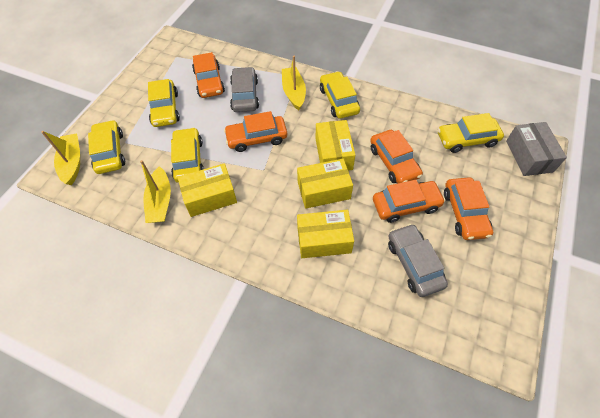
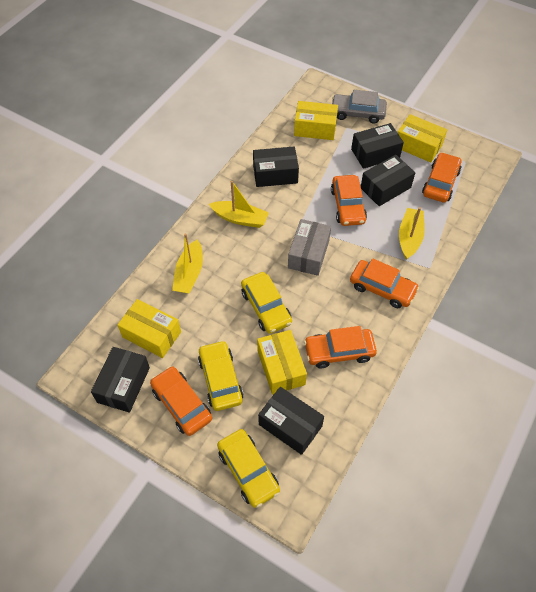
black box: 0 -> 5
grey car: 2 -> 1
yellow car: 5 -> 3

